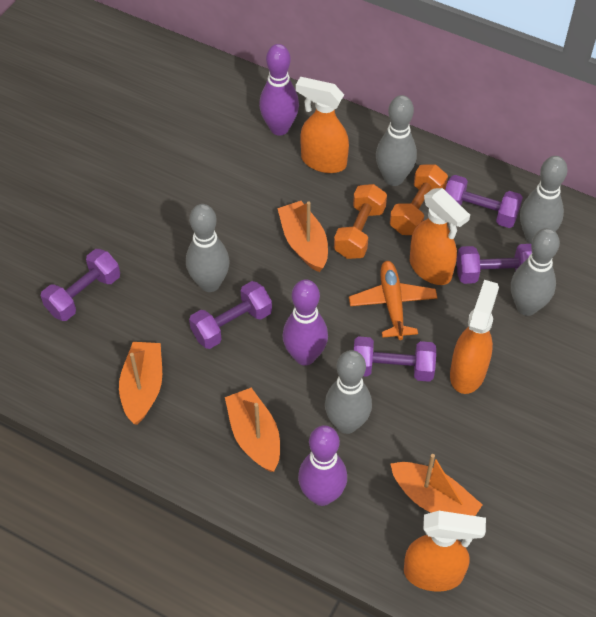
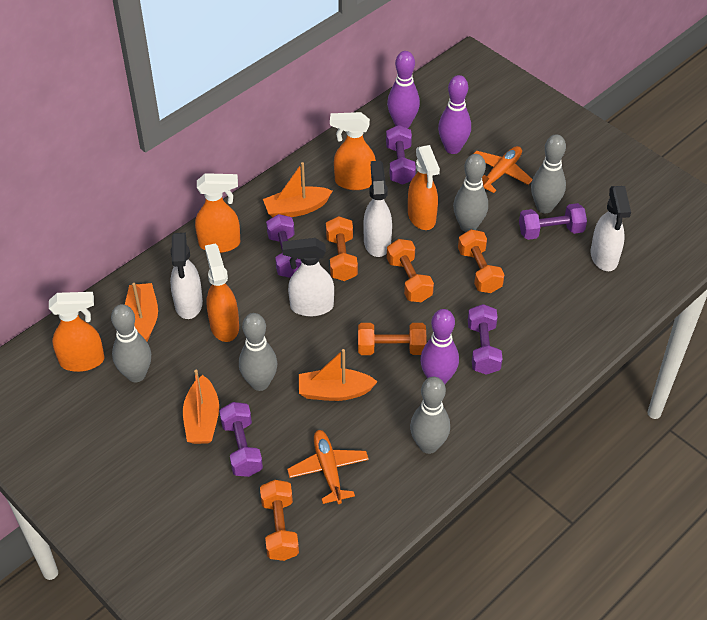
orange dumbbell: 2 -> 5
orange plane: 1 -> 2
orange spray bottle: 4 -> 5
white spray bottle: 0 -> 4

